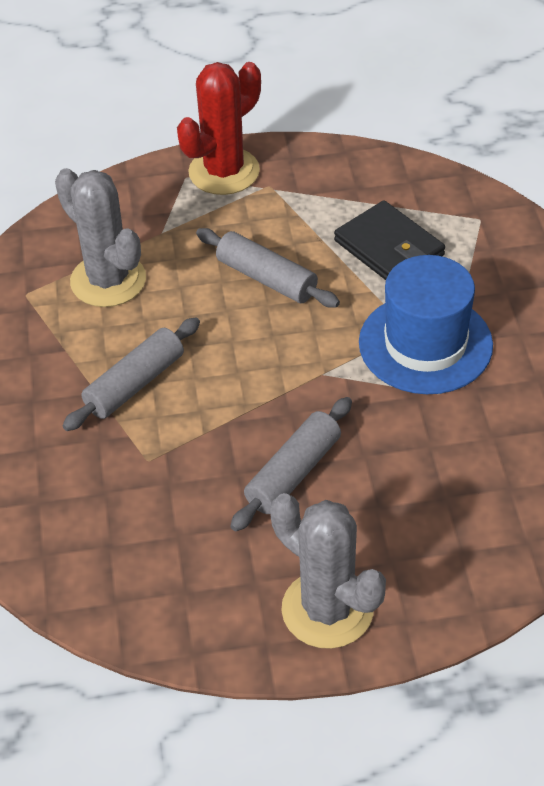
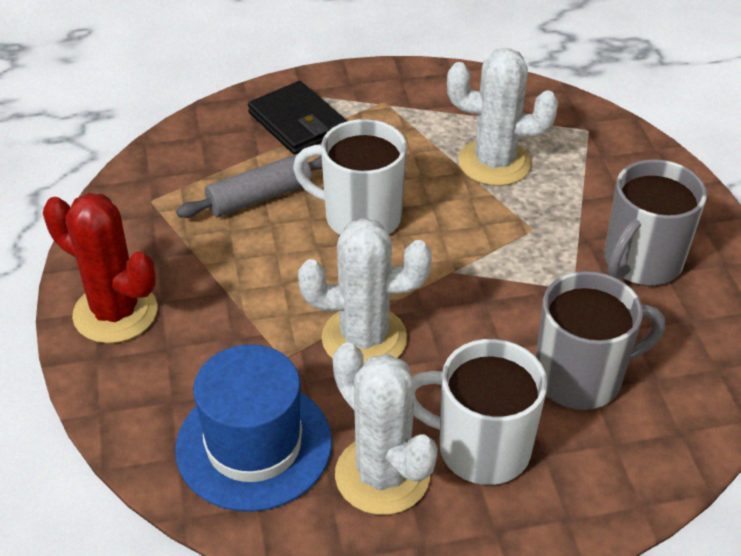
grey cactus: 2 -> 0
grey mug: 0 -> 2
grey rolling pin: 3 -> 1
white cactus: 0 -> 3
white mug: 0 -> 2

